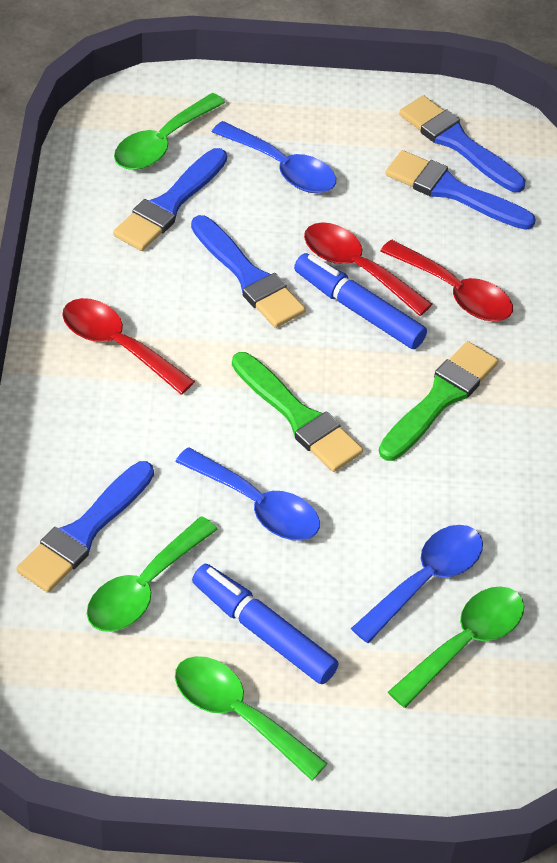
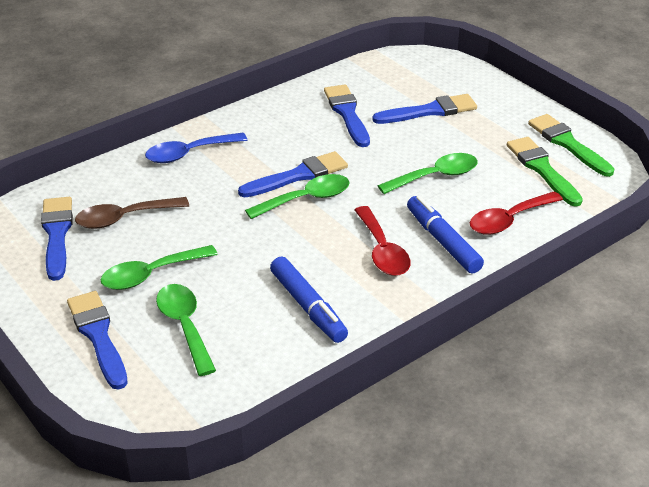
blue spoon: 3 -> 1
brown spoon: 0 -> 1
red spoon: 3 -> 2

